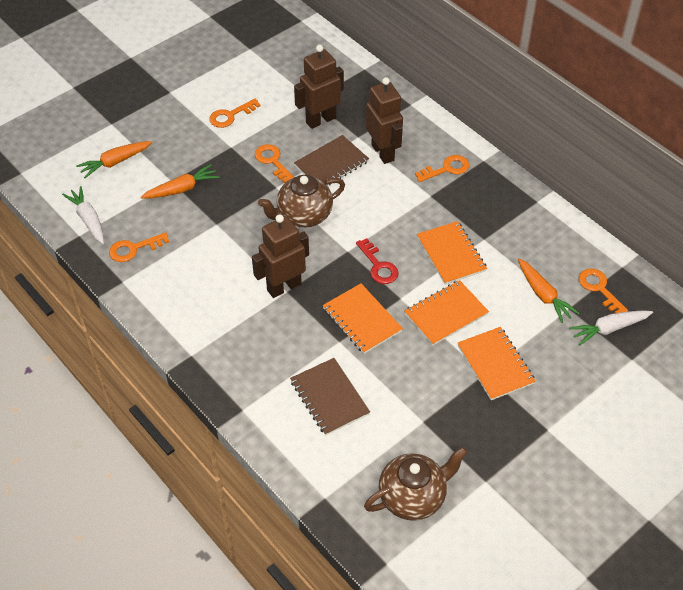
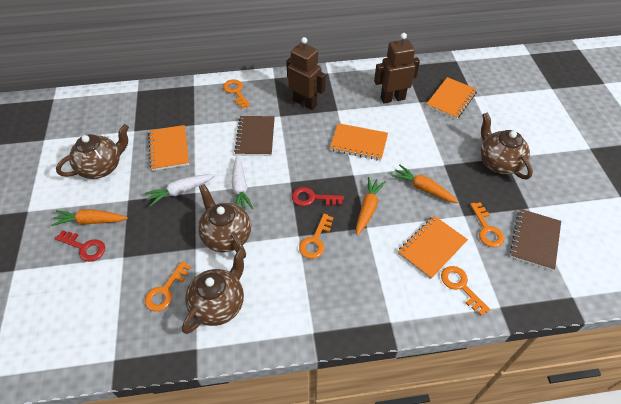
brown robot: 3 -> 2
brown teapot: 2 -> 4
red key: 1 -> 2

